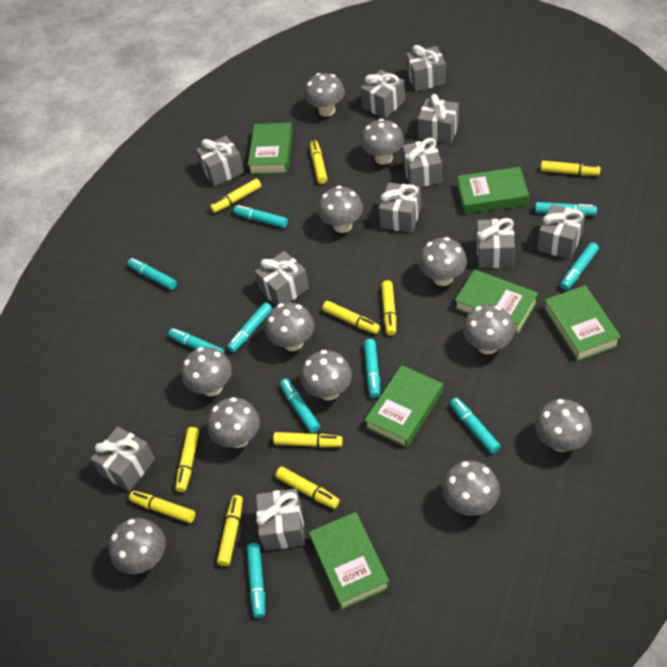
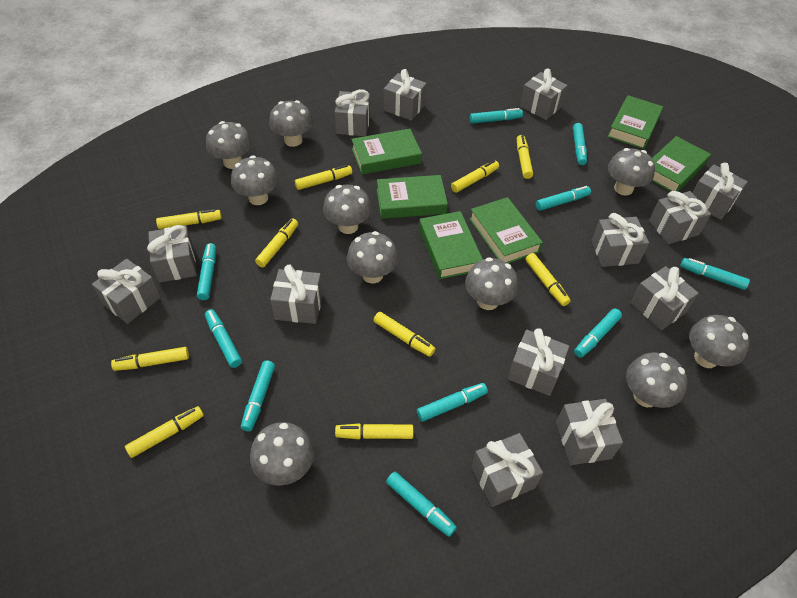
grey gift: 11 -> 13
grey mushroom: 12 -> 10

